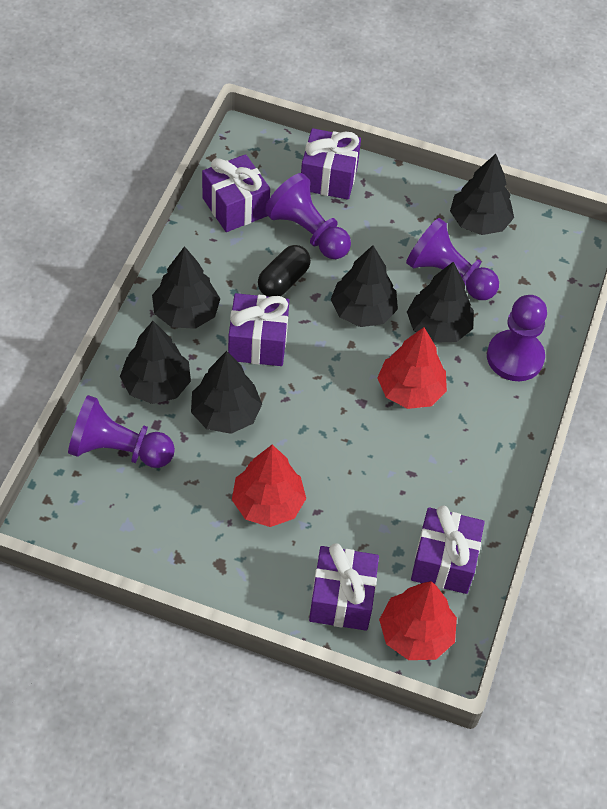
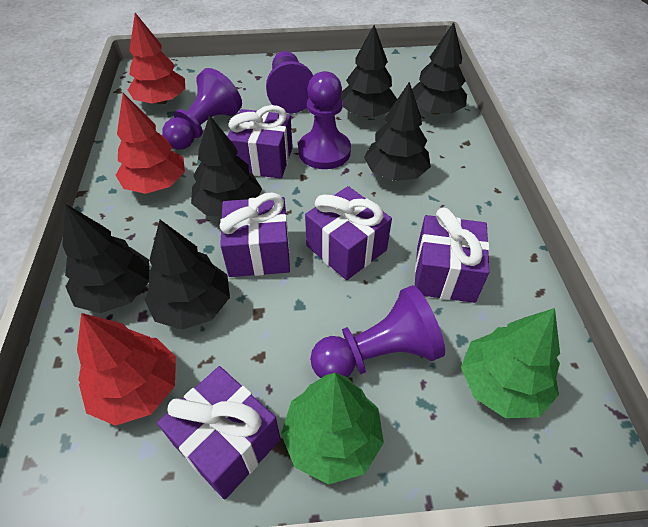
black capsule: 1 -> 0
green tree: 0 -> 2

